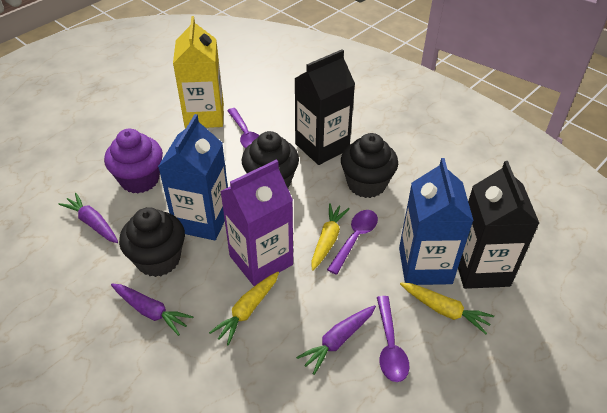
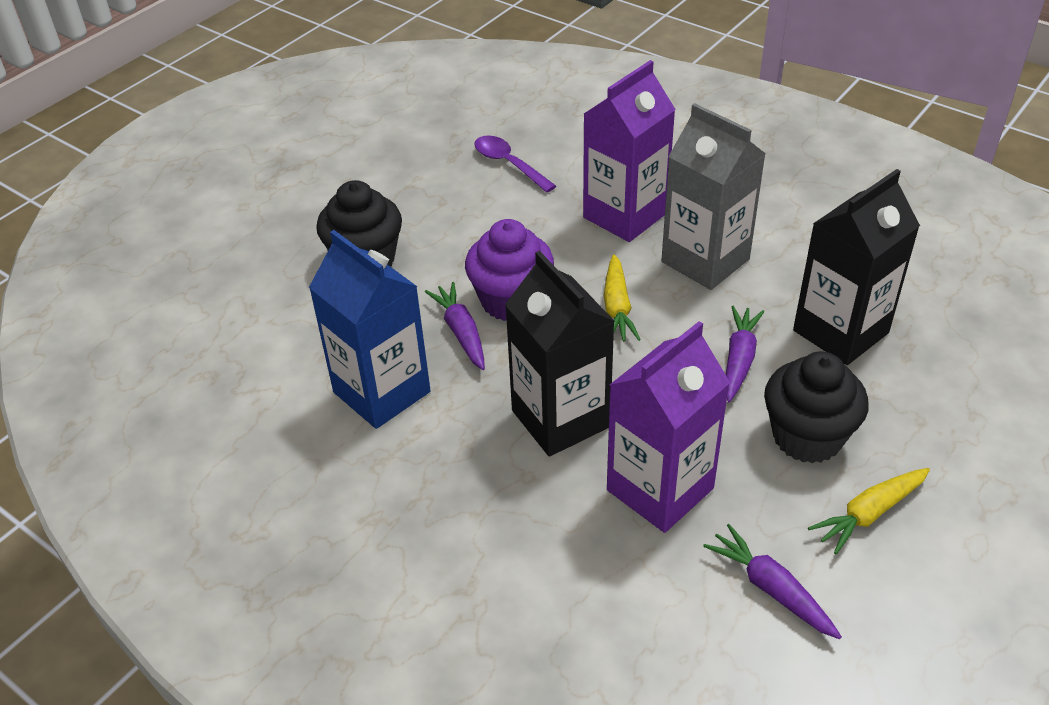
black cupcake: 3 -> 2
blue carton: 2 -> 1
grey carton: 0 -> 1
purple carton: 1 -> 2
purple spoon: 3 -> 1
yellow carrot: 3 -> 2
yellow carton: 1 -> 0

